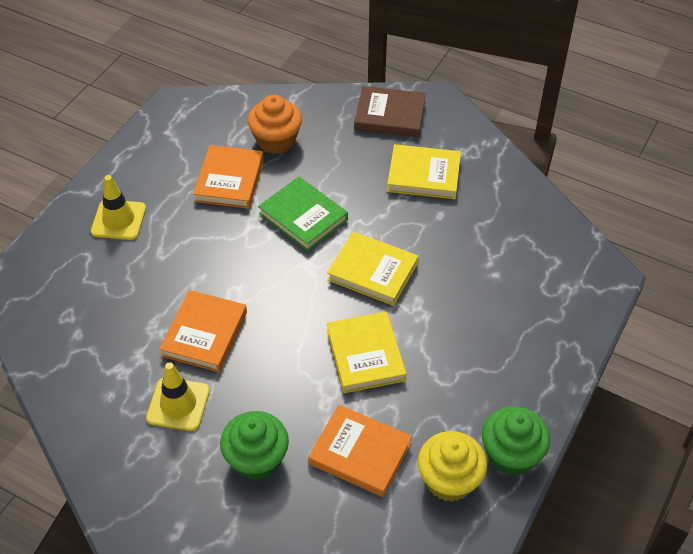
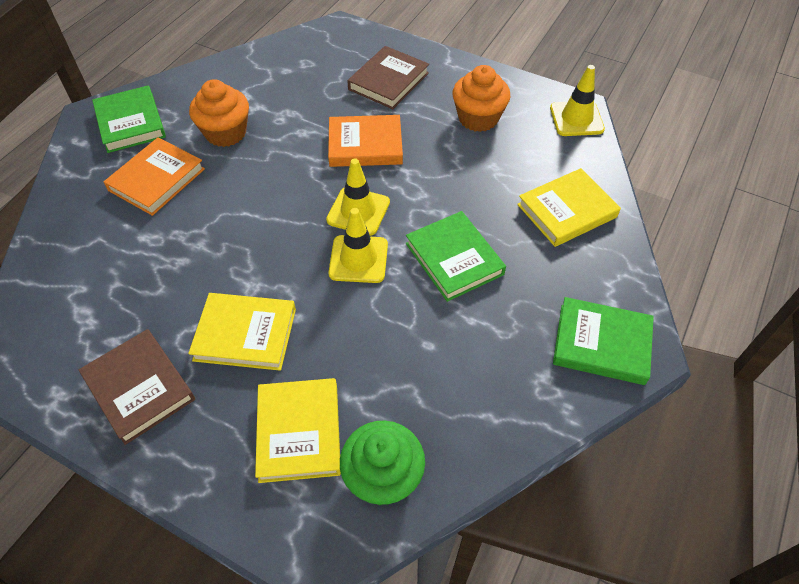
brown book: 1 -> 2
green book: 1 -> 3
green cupcake: 2 -> 1
orange book: 3 -> 2
orange cupcake: 1 -> 2
yellow cupcake: 1 -> 0
yellow traffic cone: 2 -> 3

